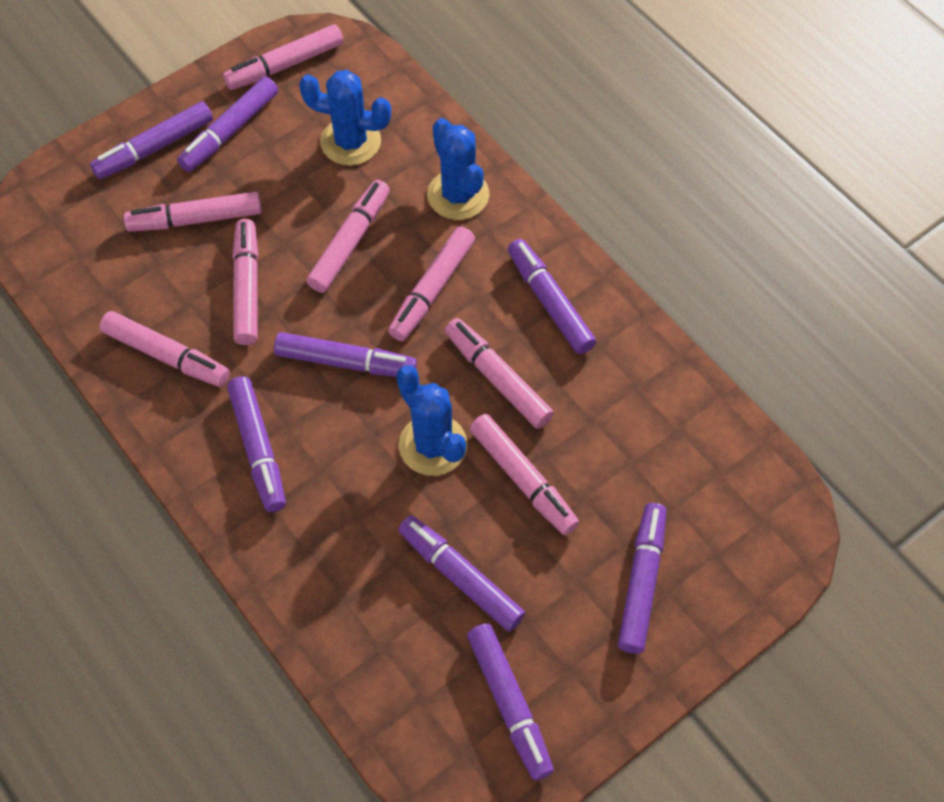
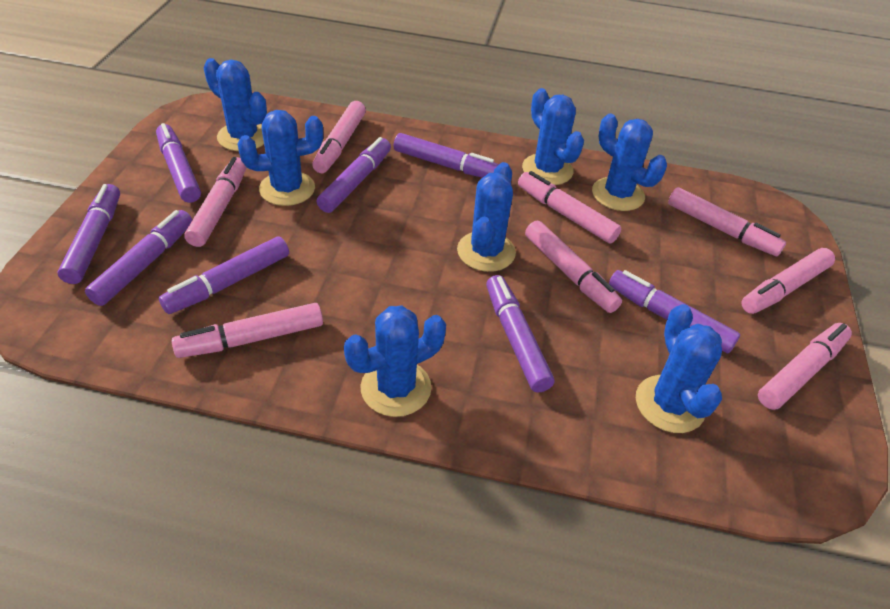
blue cactus: 3 -> 7

